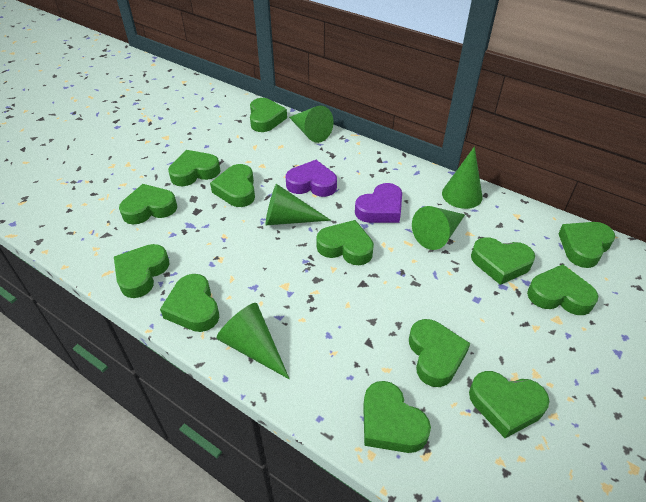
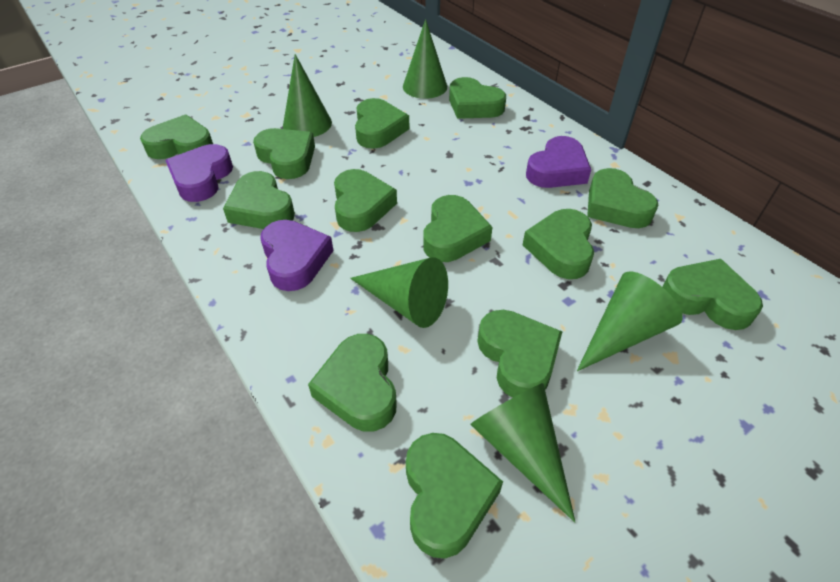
purple heart: 2 -> 3

